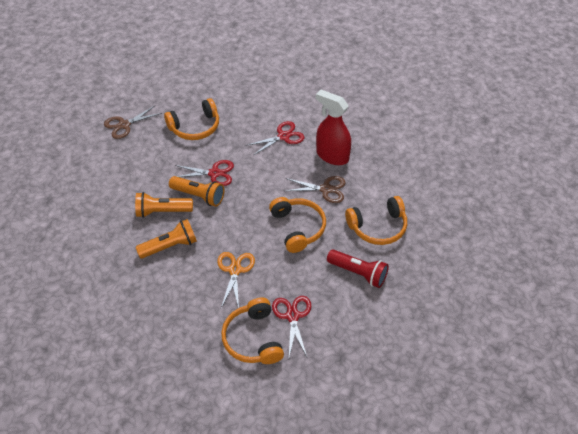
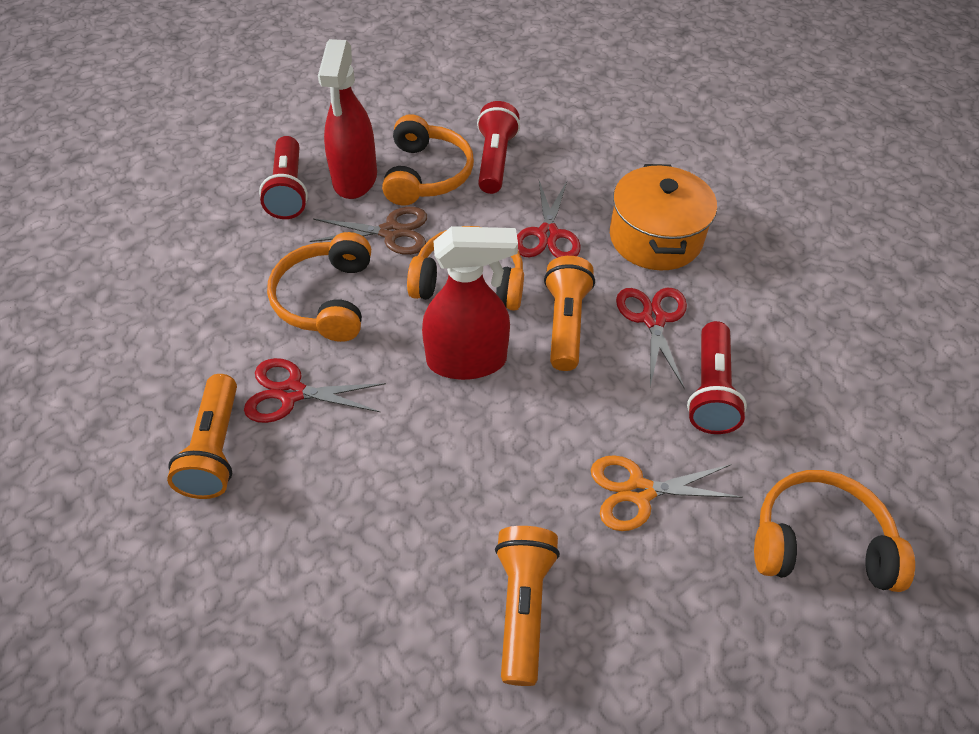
brown scissors: 2 -> 1
orange pot: 0 -> 1
red flashlight: 1 -> 3
red spray bottle: 1 -> 2

